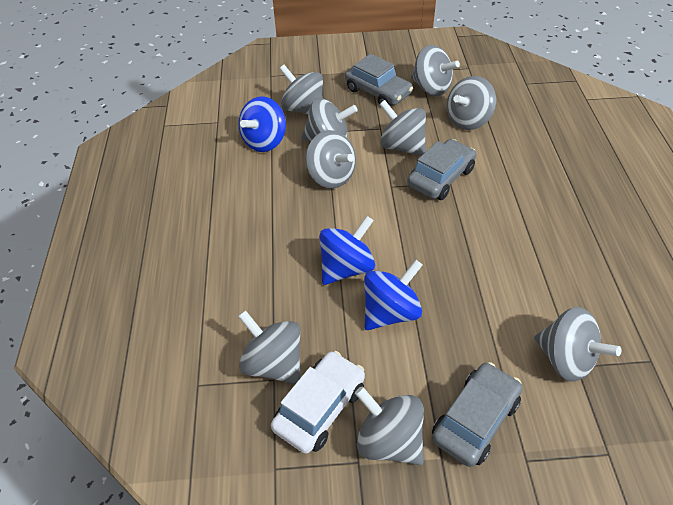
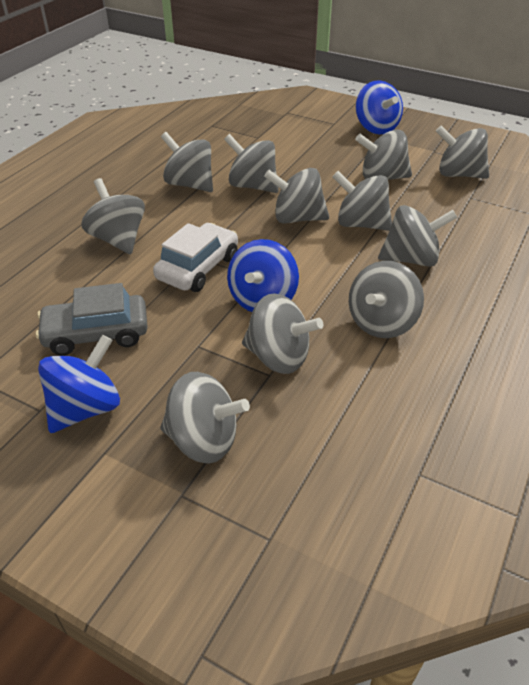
grey car: 3 -> 1
grey spinning top: 9 -> 11

